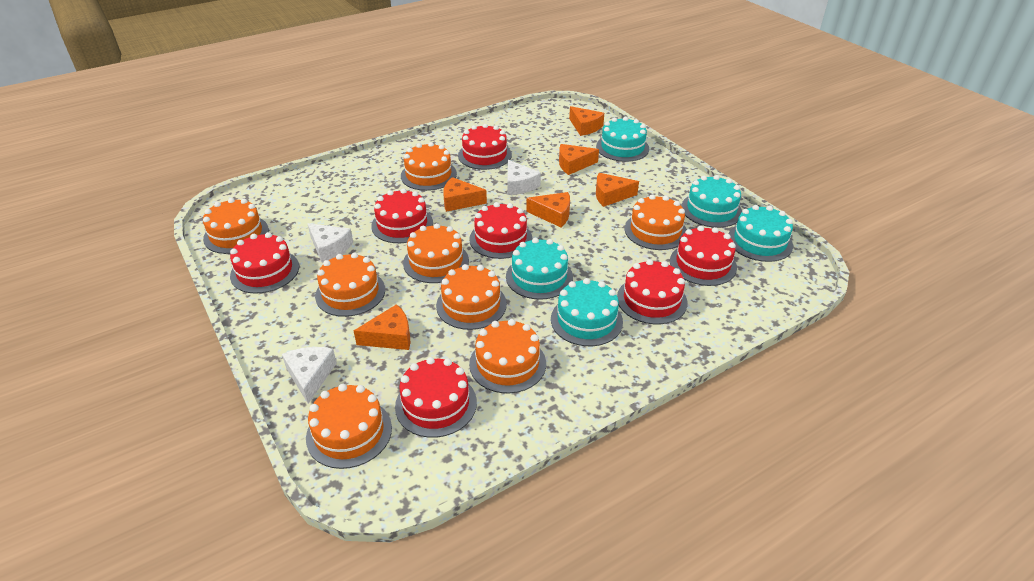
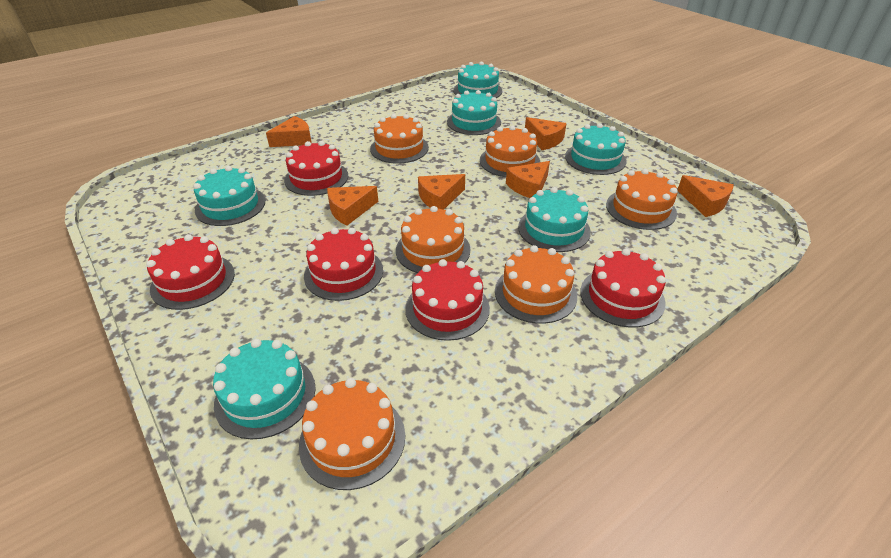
orange cake: 8 -> 6
red cake: 7 -> 5
turquoise cake: 5 -> 6
white cheese: 3 -> 0

